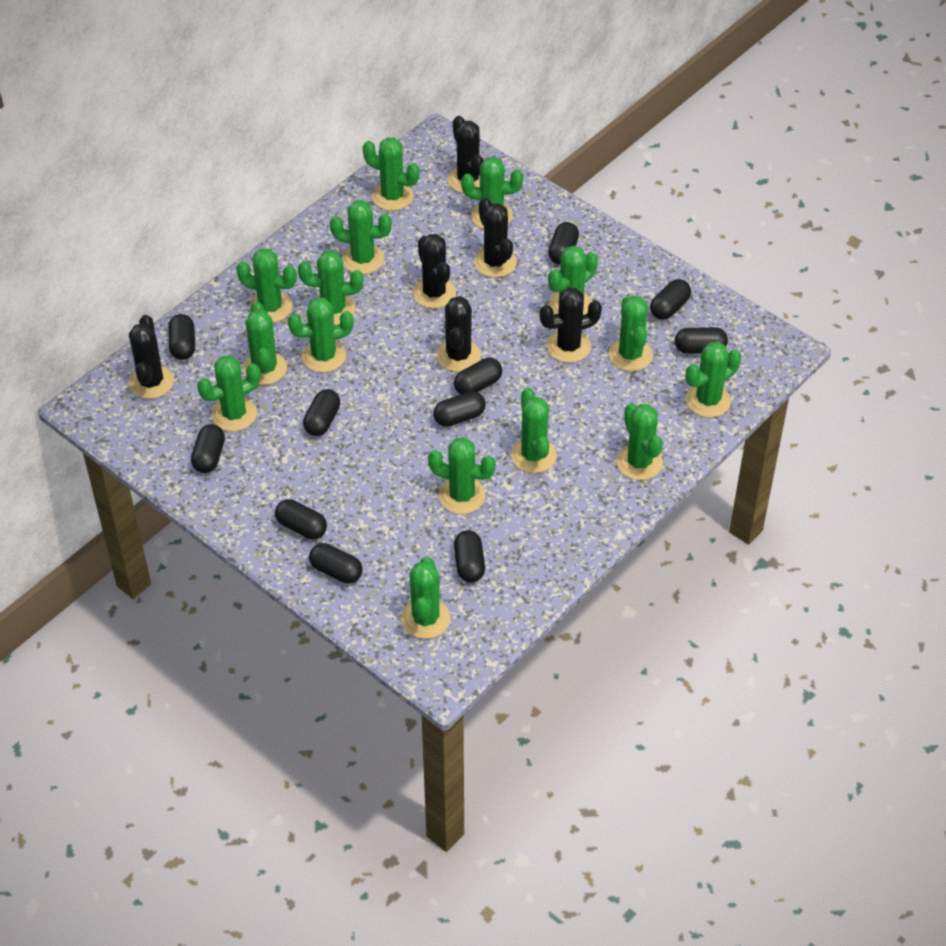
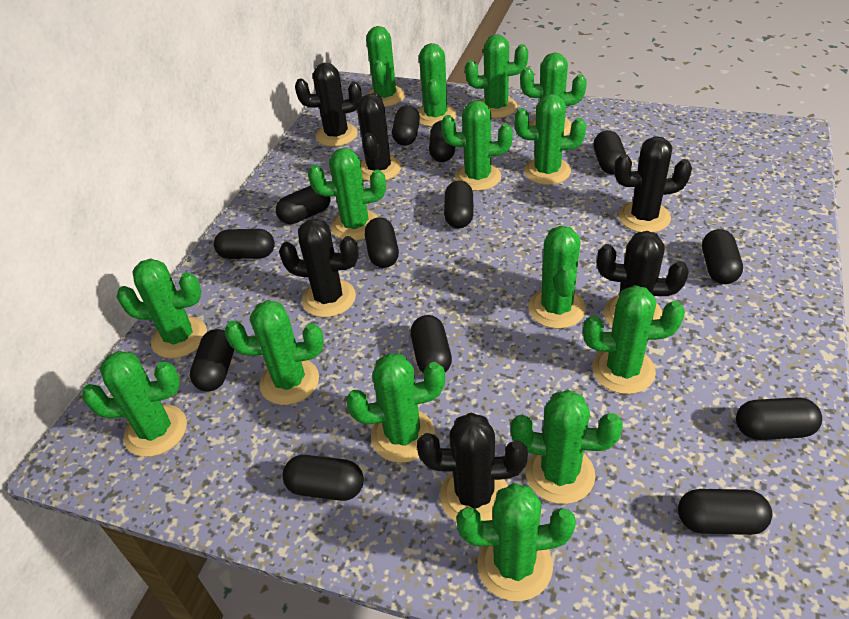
black capsule: 11 -> 13

